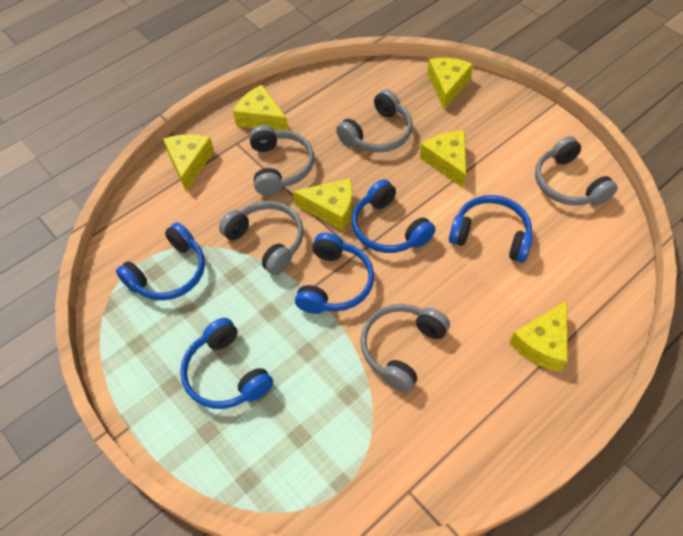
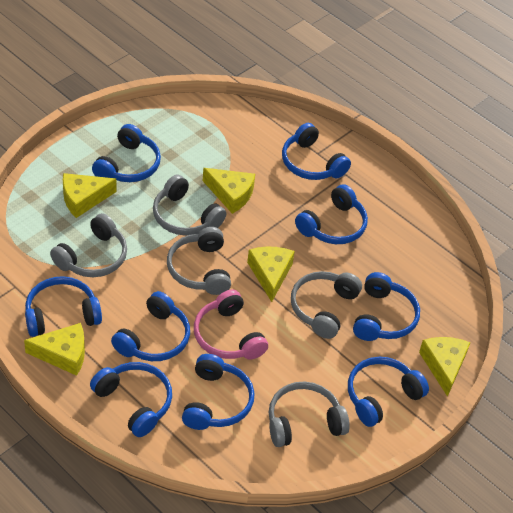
blue headphones: 5 -> 9
pink headphones: 0 -> 1
yellow cheese: 6 -> 5

